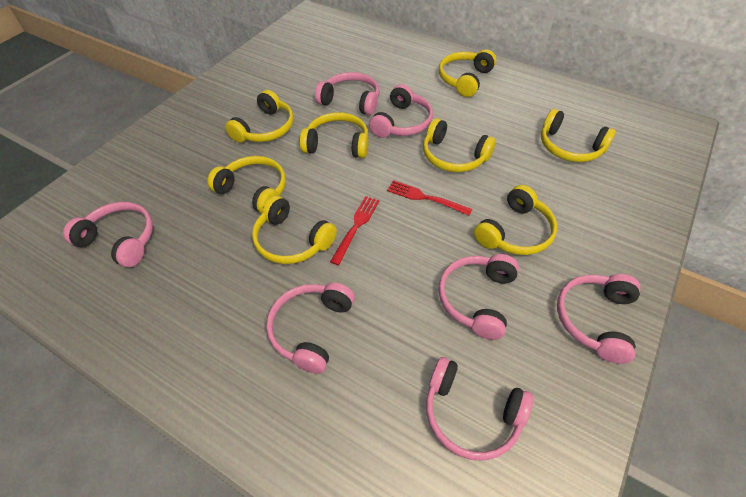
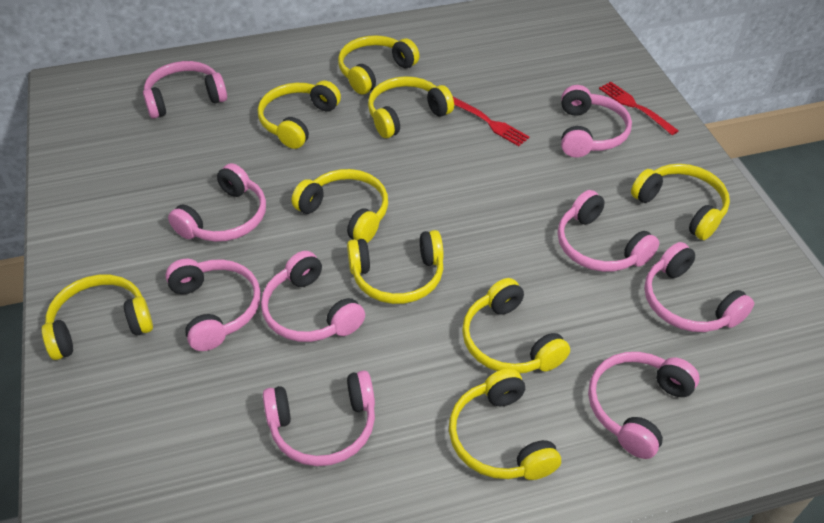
pink headphones: 7 -> 9
yellow headphones: 8 -> 9

